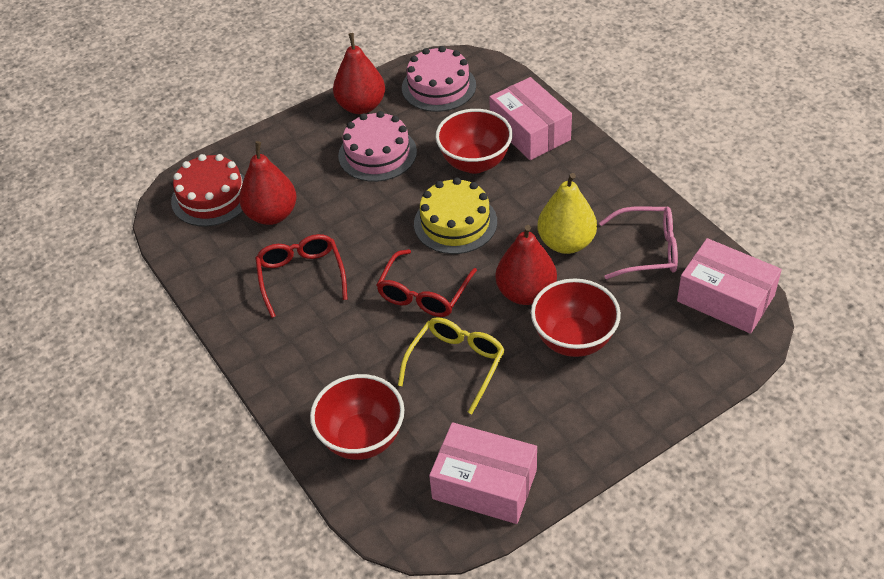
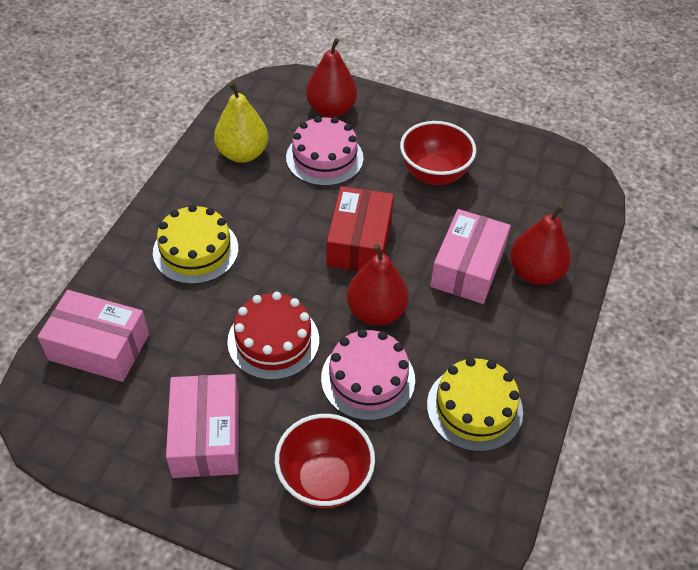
pink glasses: 1 -> 0
red bowl: 3 -> 2
red box: 0 -> 1
red glasses: 2 -> 0
yellow cake: 1 -> 2
yellow glasses: 1 -> 0

